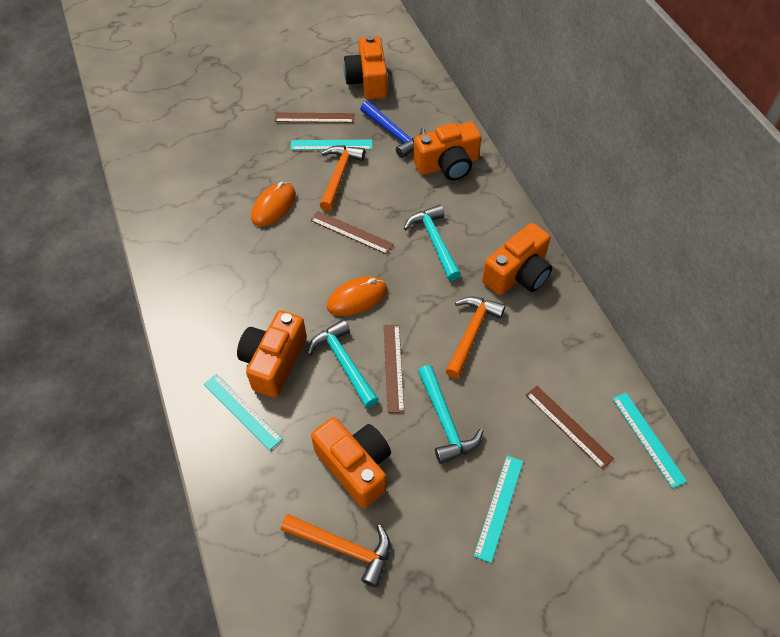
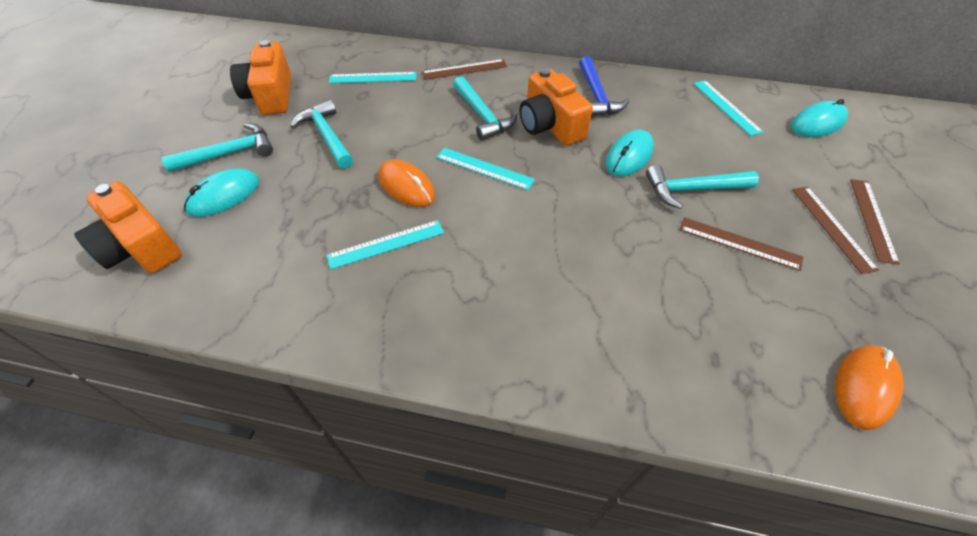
orange camera: 5 -> 3
orange hammer: 3 -> 0
turquoise hammer: 3 -> 4
turquoise mouse: 0 -> 3

